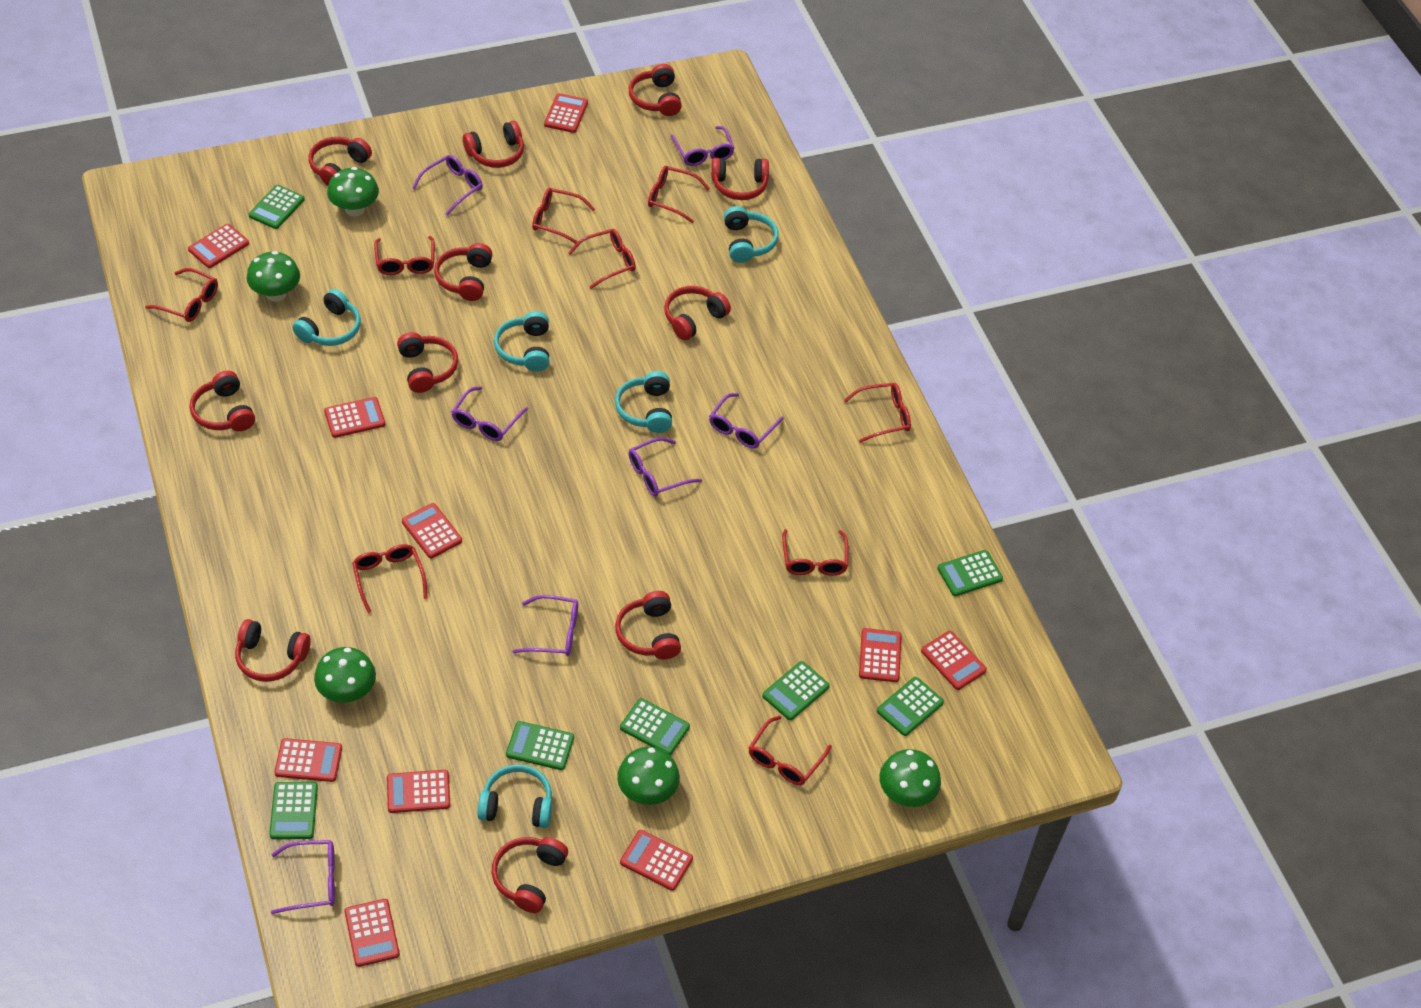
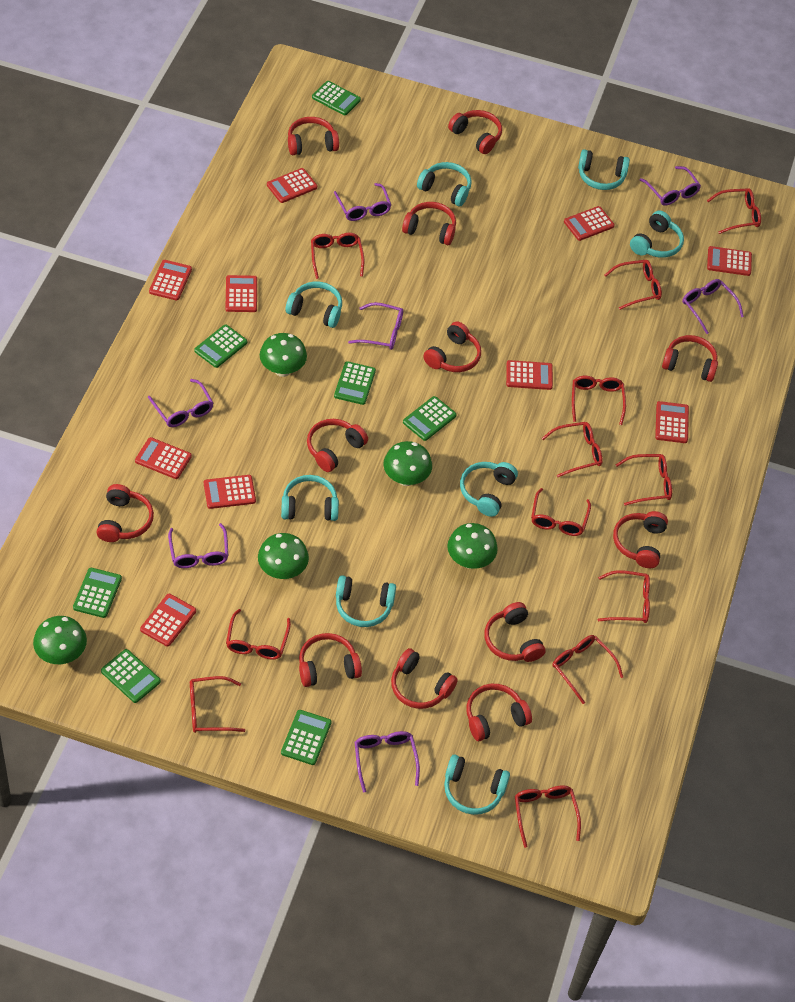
red glasses: 9 -> 12
red headphones: 11 -> 12
turquoise headphones: 5 -> 8

